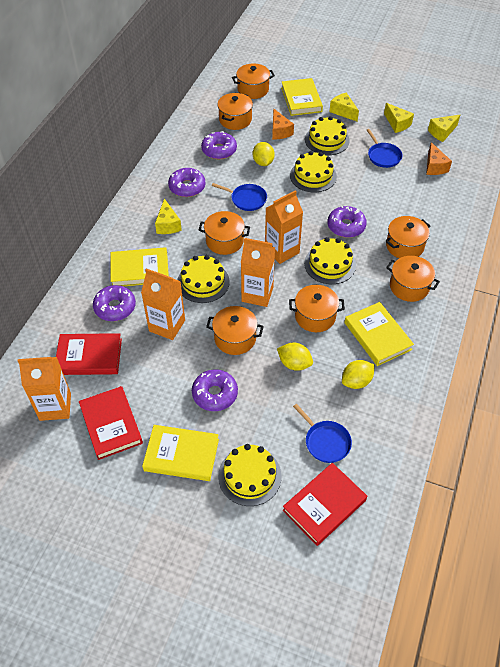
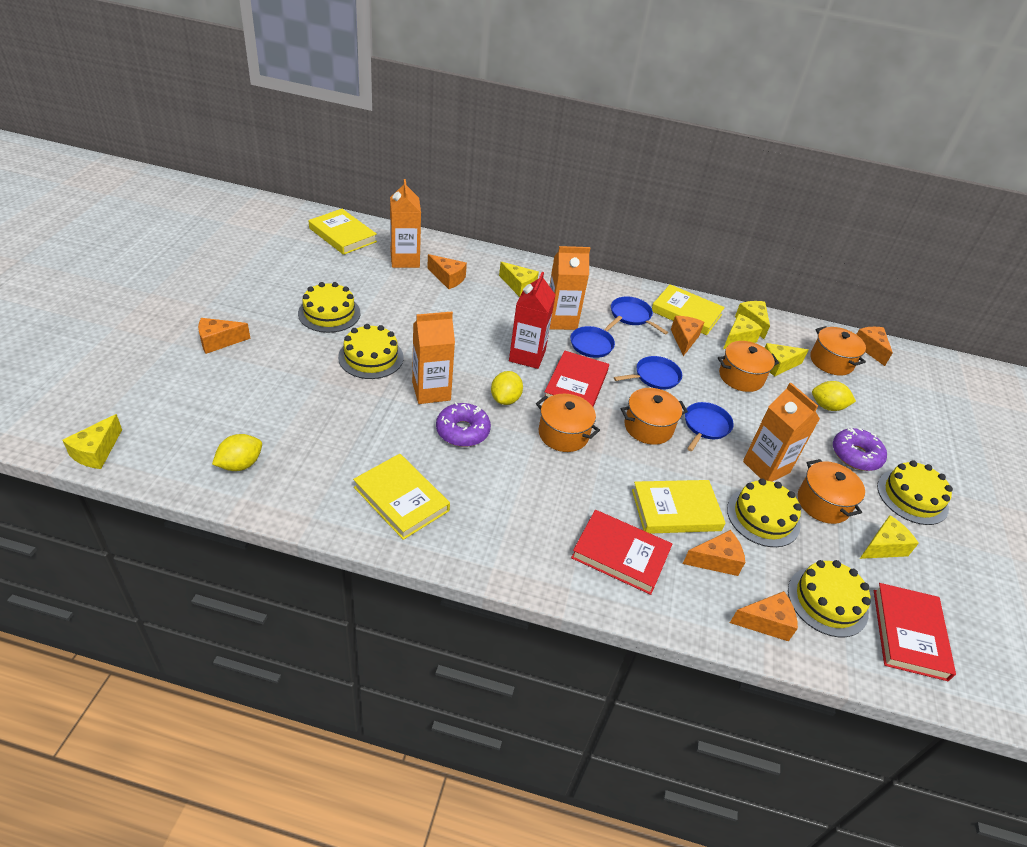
blue pan: 3 -> 4
orange cheese: 2 -> 6
orange pot: 7 -> 5
purple donut: 5 -> 2
red carton: 0 -> 1
yellow cheese: 4 -> 6

